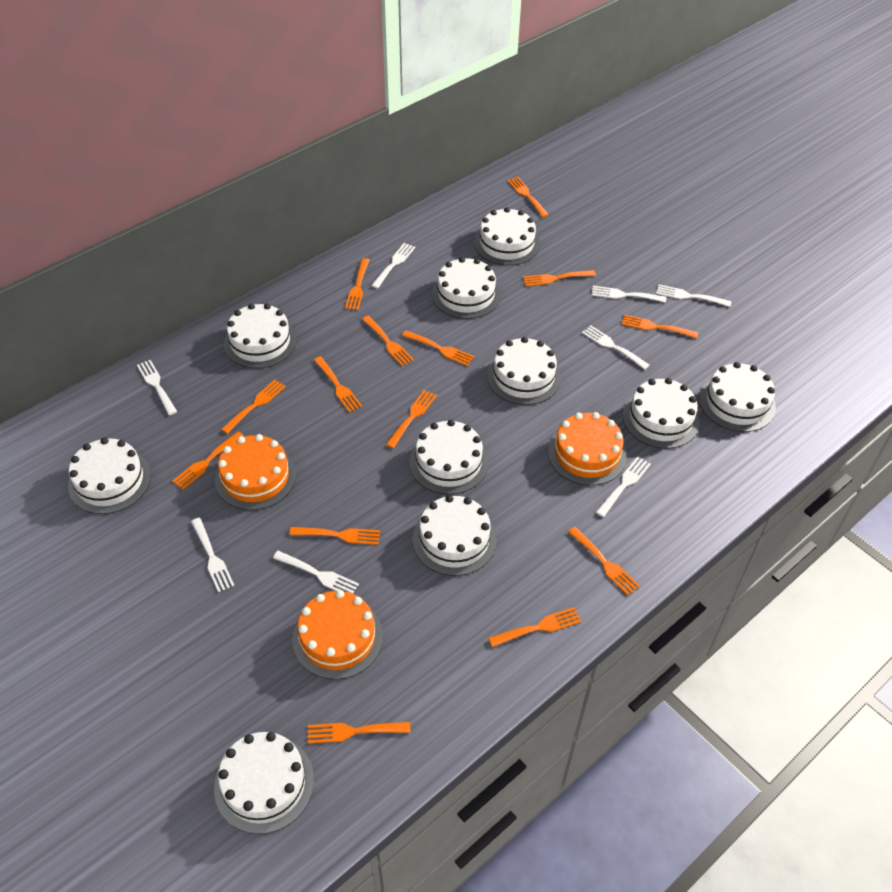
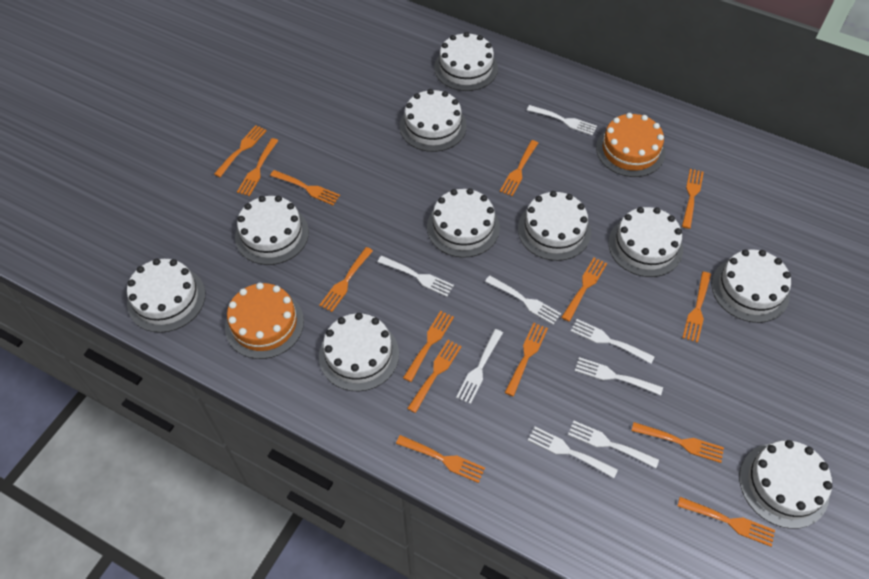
orange cake: 3 -> 2

